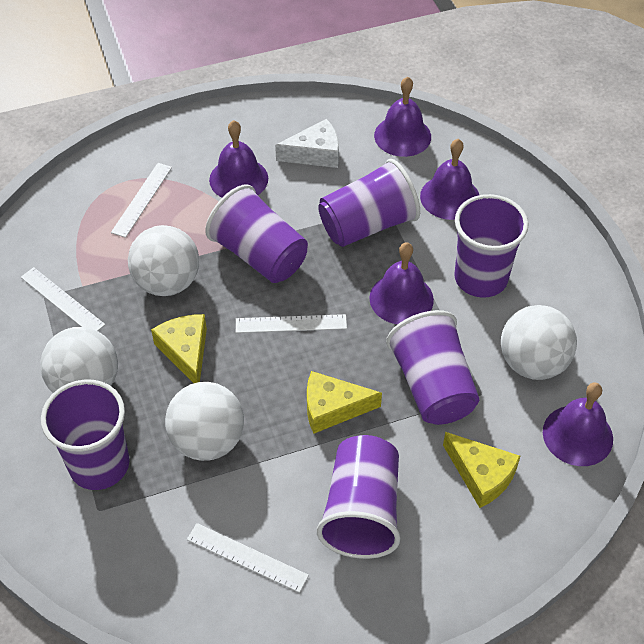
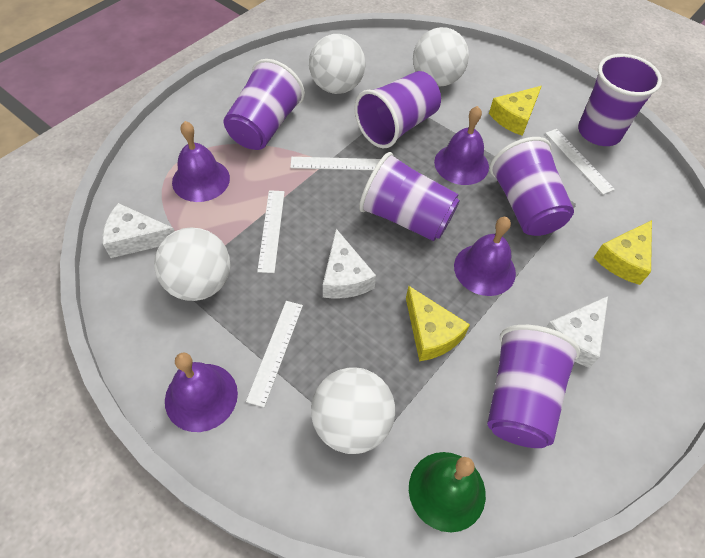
green bell: 0 -> 1
purple bell: 5 -> 4
white cheese: 1 -> 3

